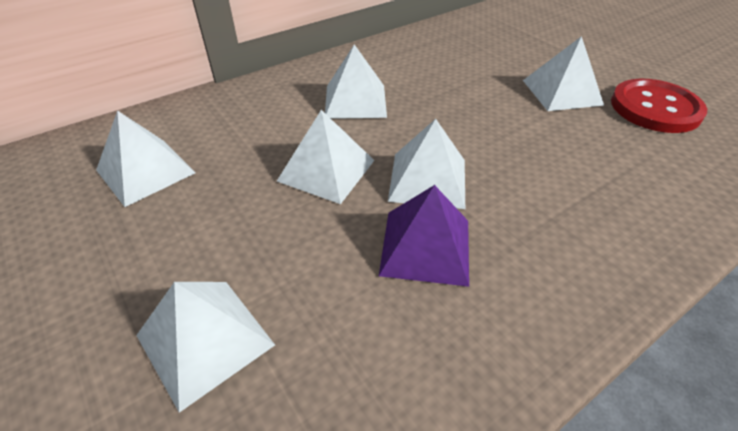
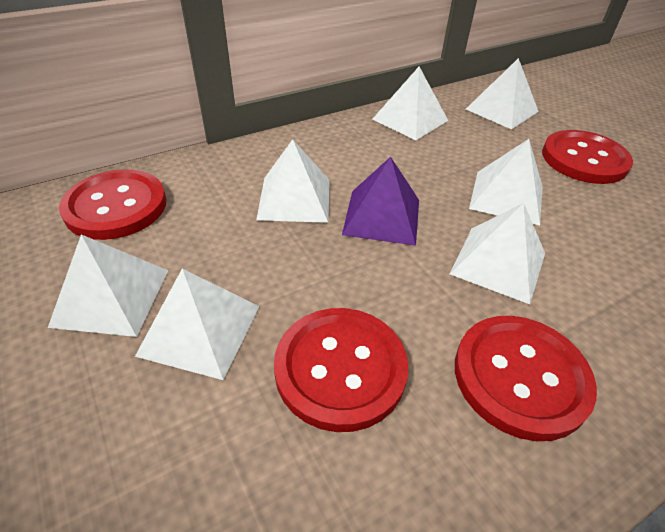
red button: 1 -> 4
white pyramid: 6 -> 7

